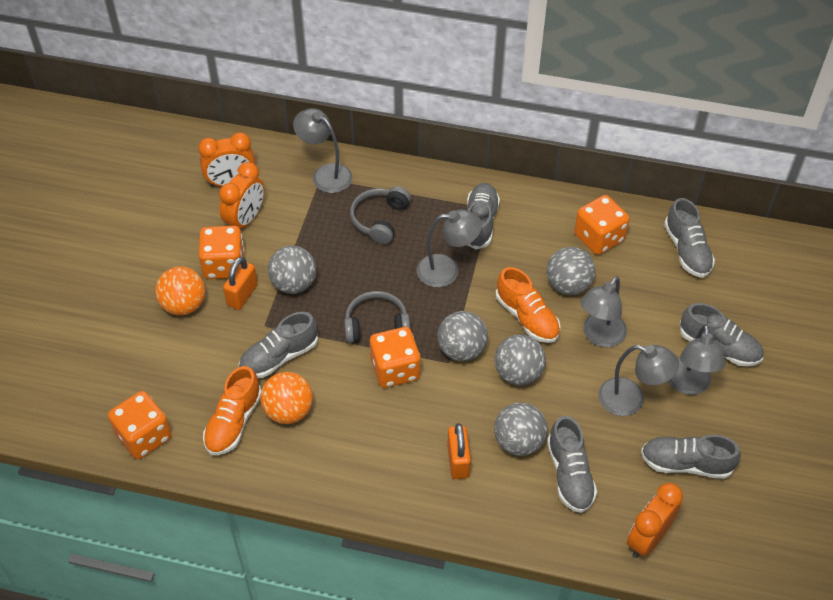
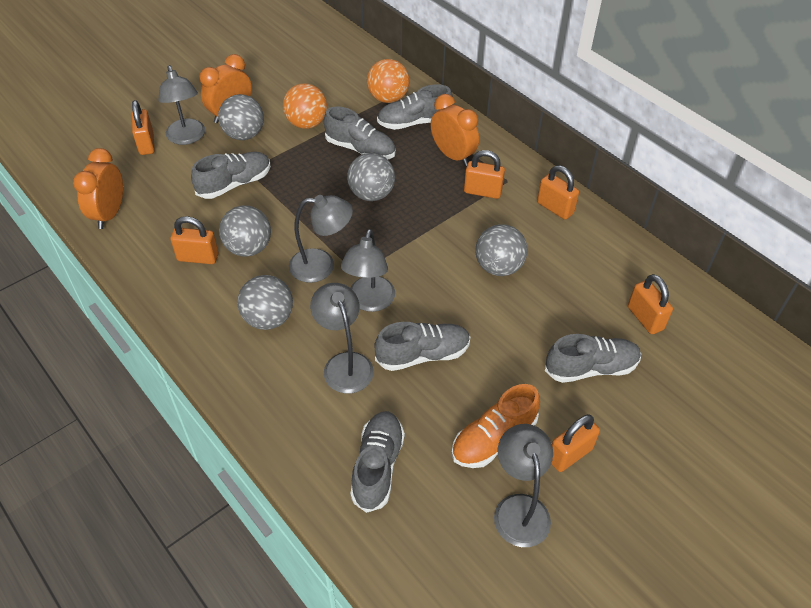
grey headphones: 2 -> 0
orange dice: 4 -> 0
orange padlock: 2 -> 6
orange shoe: 2 -> 1

